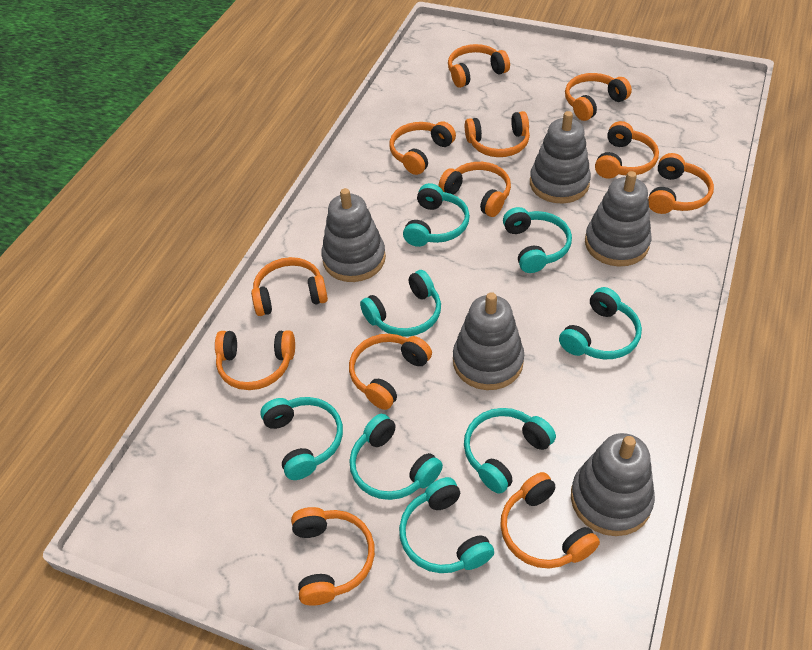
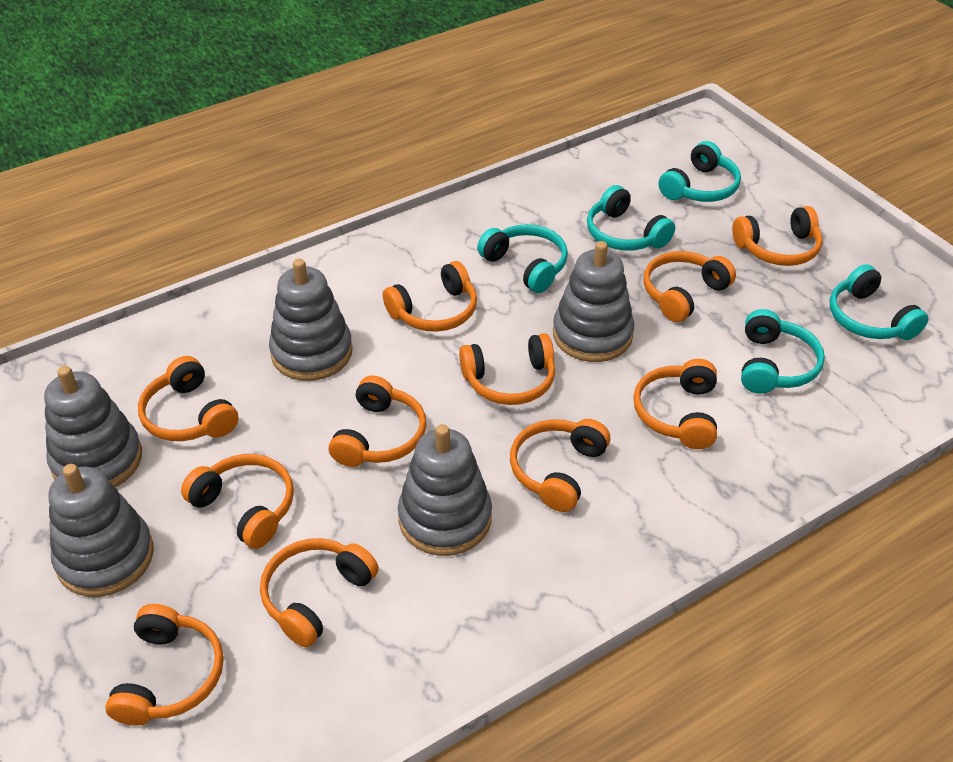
orange headphones: 12 -> 11
turquoise headphones: 8 -> 5

